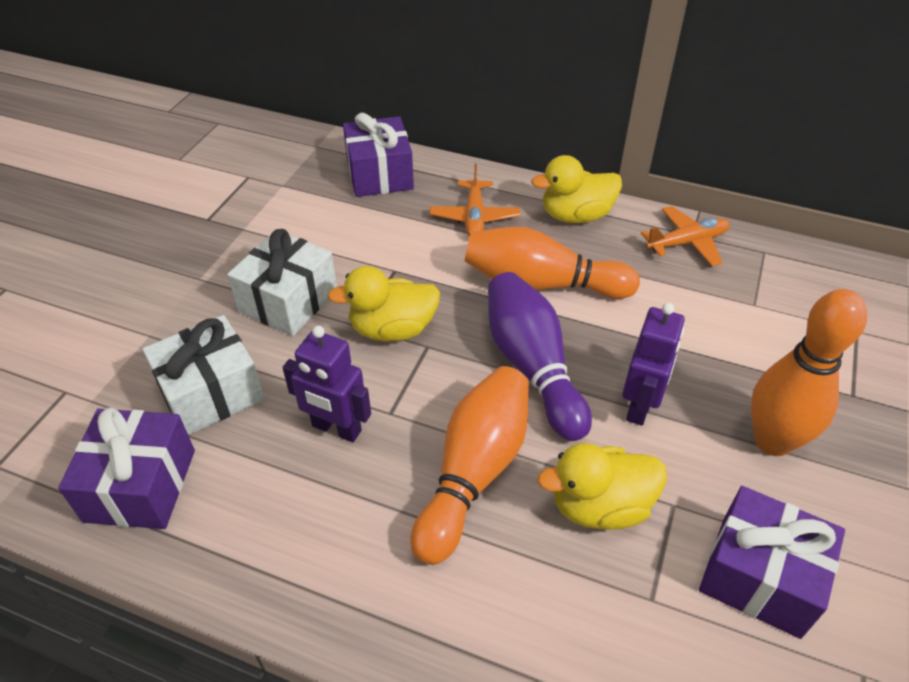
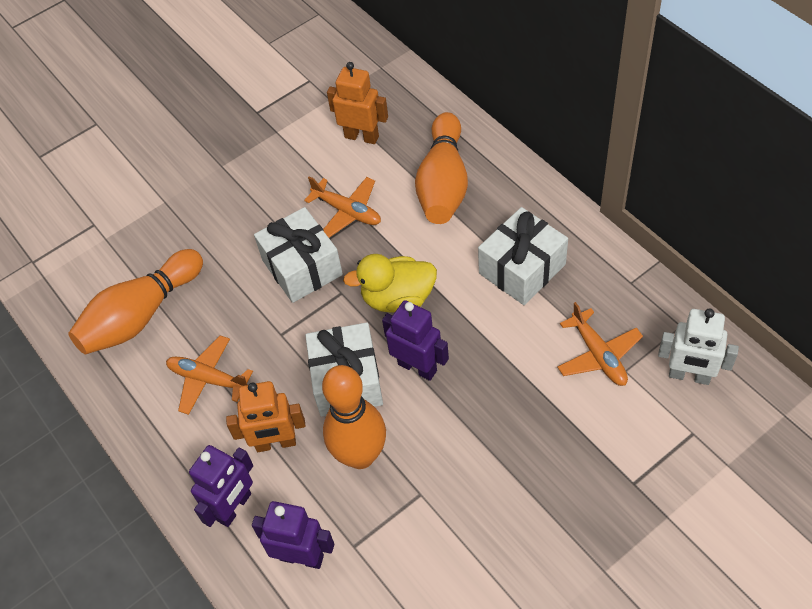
orange plane: 2 -> 3
orange robot: 0 -> 2
purple bowling pin: 1 -> 0
purple gift: 3 -> 0
purple robot: 2 -> 3
white gift: 2 -> 3
white robot: 0 -> 1
yellow duck: 3 -> 1

